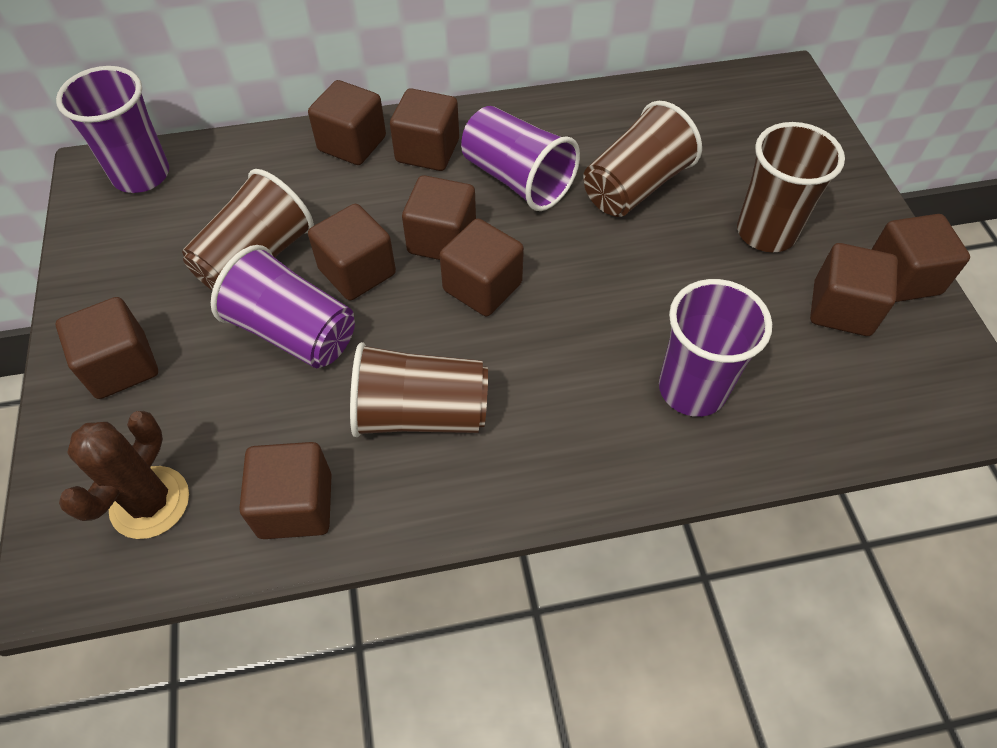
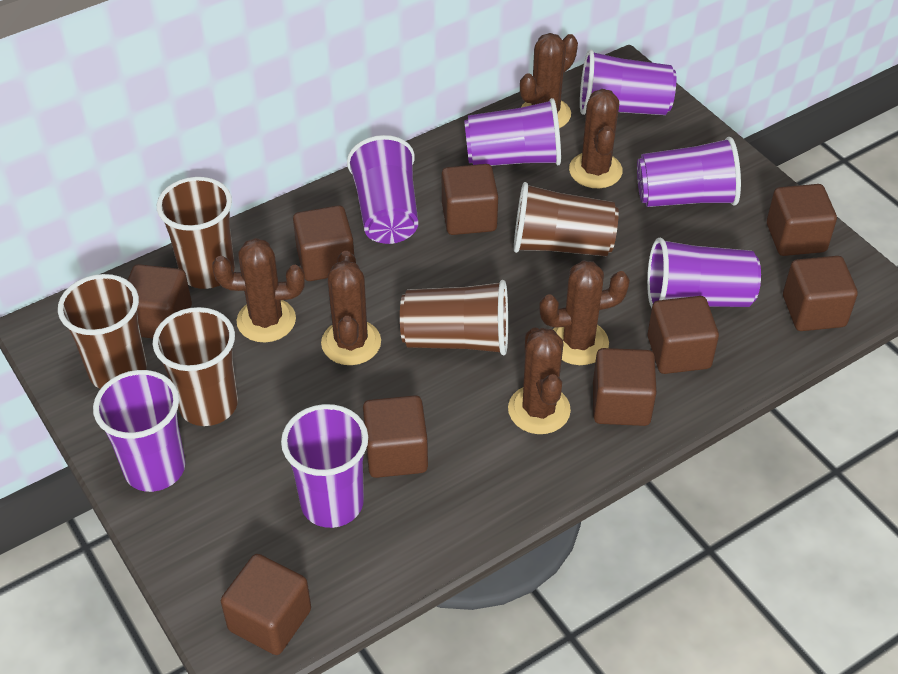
brown cactus: 1 -> 6
brown cup: 4 -> 5
purple cup: 4 -> 7

